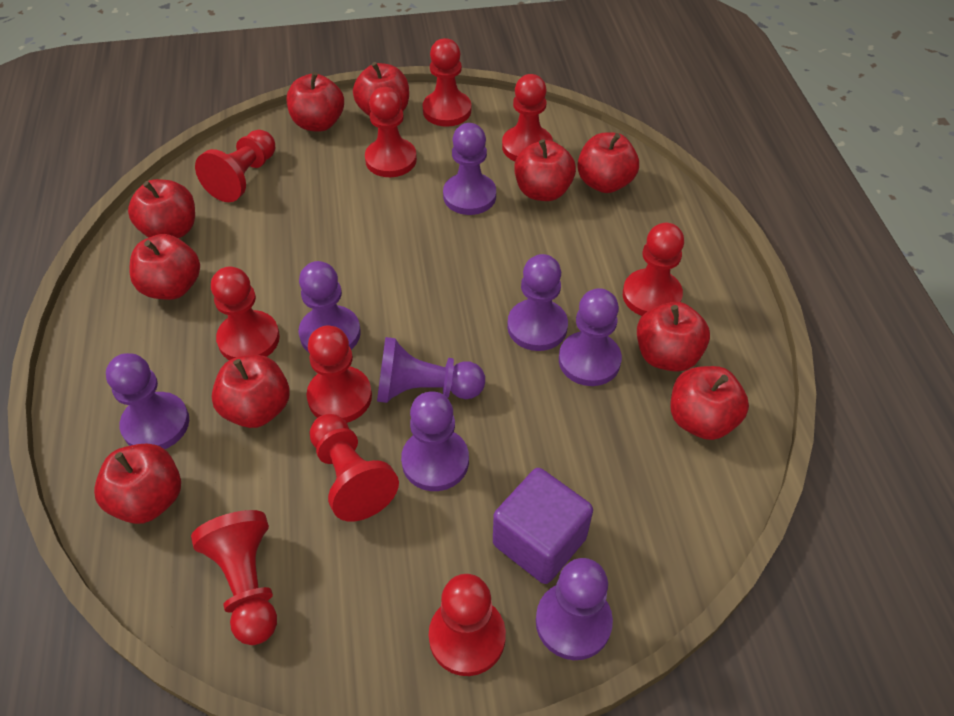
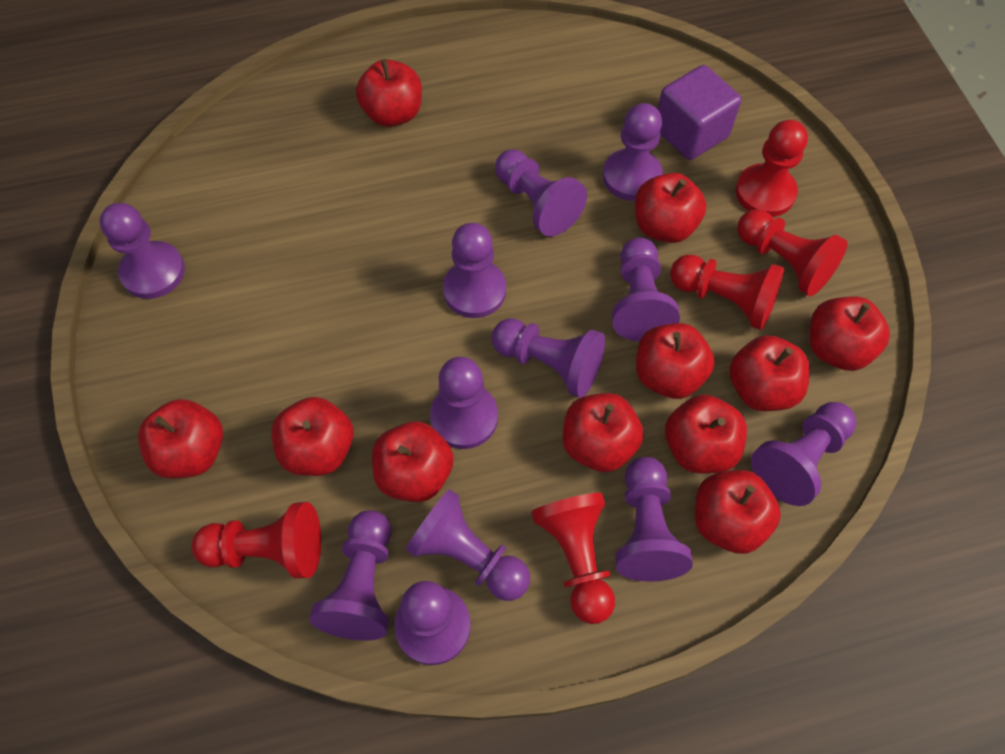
purple pawn: 8 -> 12
red apple: 10 -> 11
red pawn: 10 -> 5

